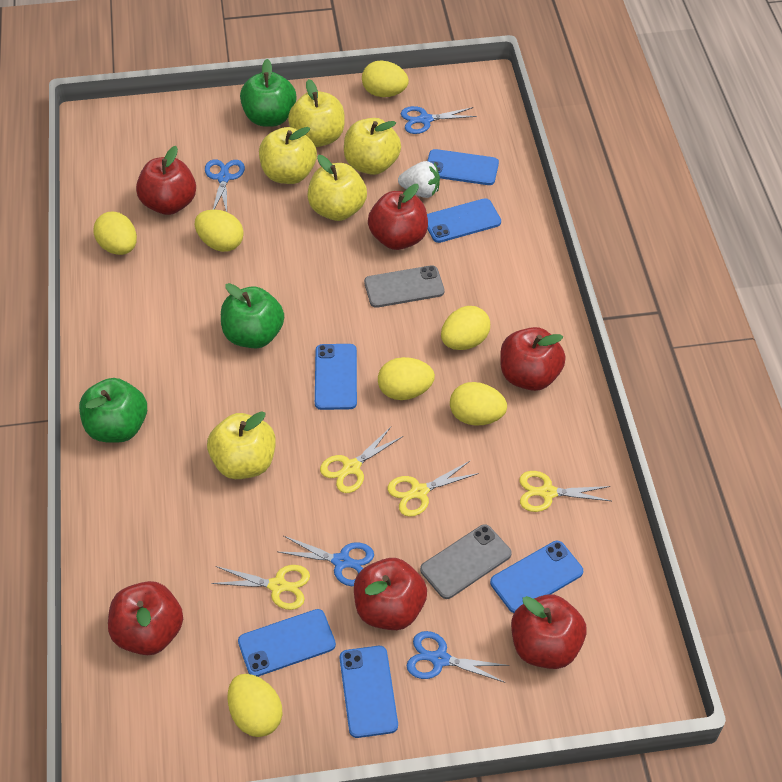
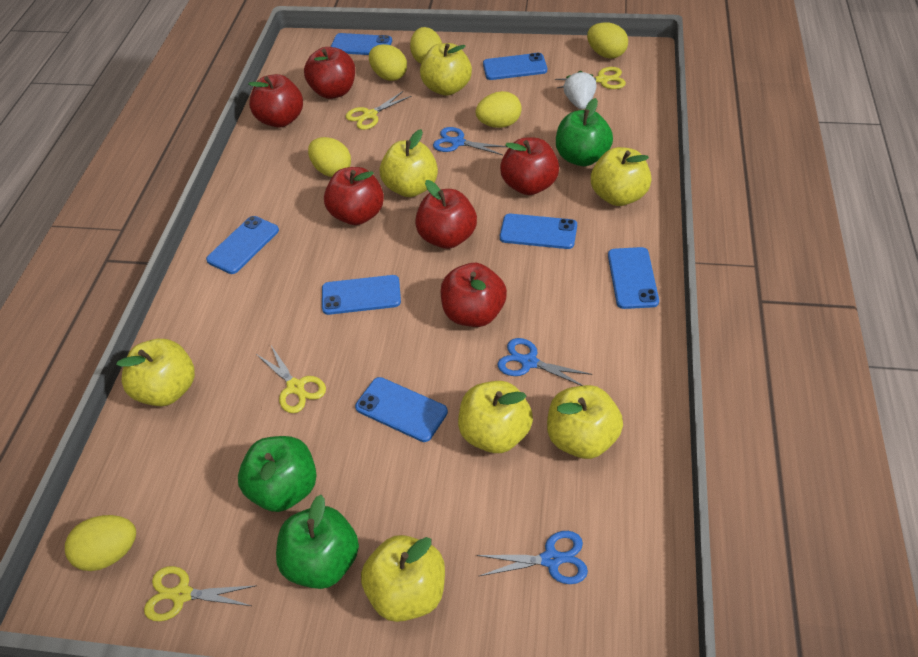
blue phone: 6 -> 7
blue scissors: 4 -> 3
grey phone: 2 -> 0
yellow apple: 5 -> 7
yellow egg: 7 -> 6

